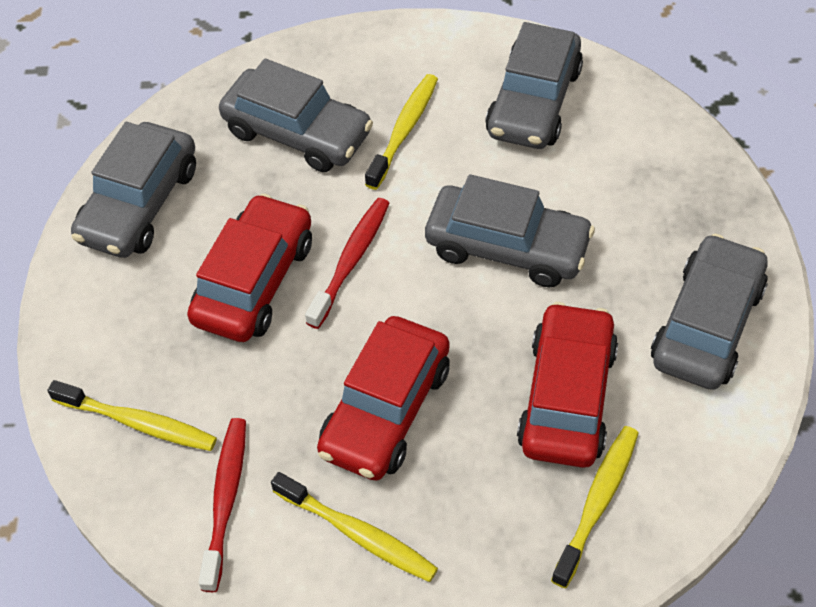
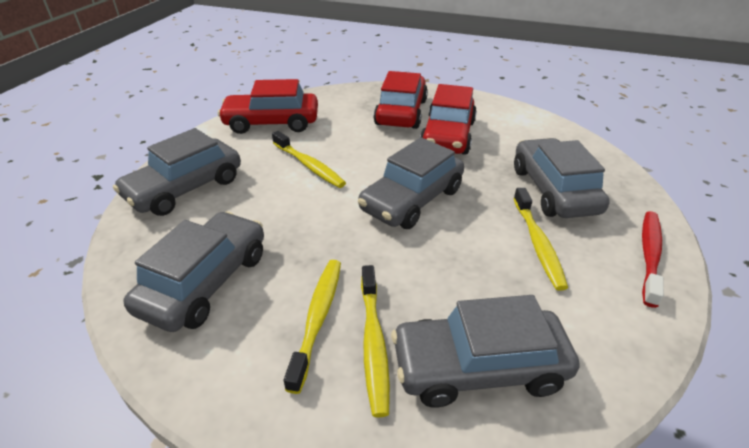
red toothbrush: 2 -> 1

